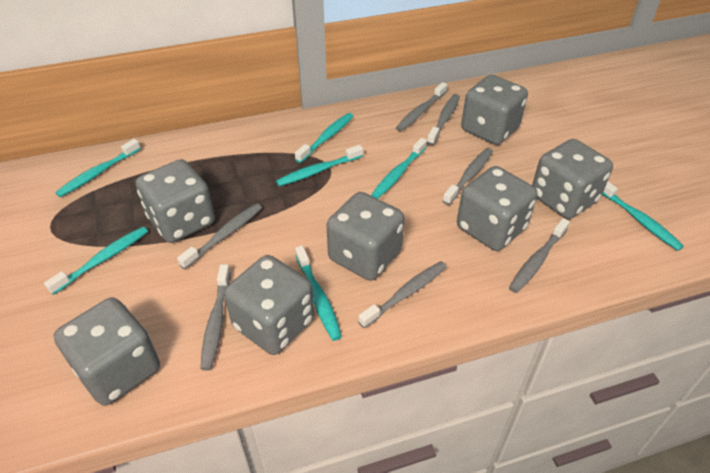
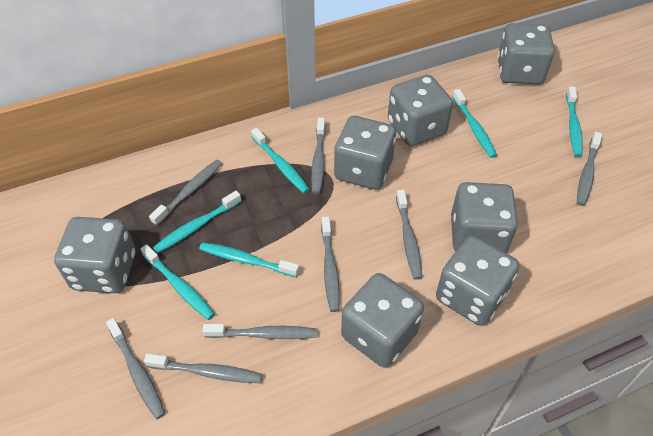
grey toothbrush: 7 -> 8
turquoise toothbrush: 7 -> 6

